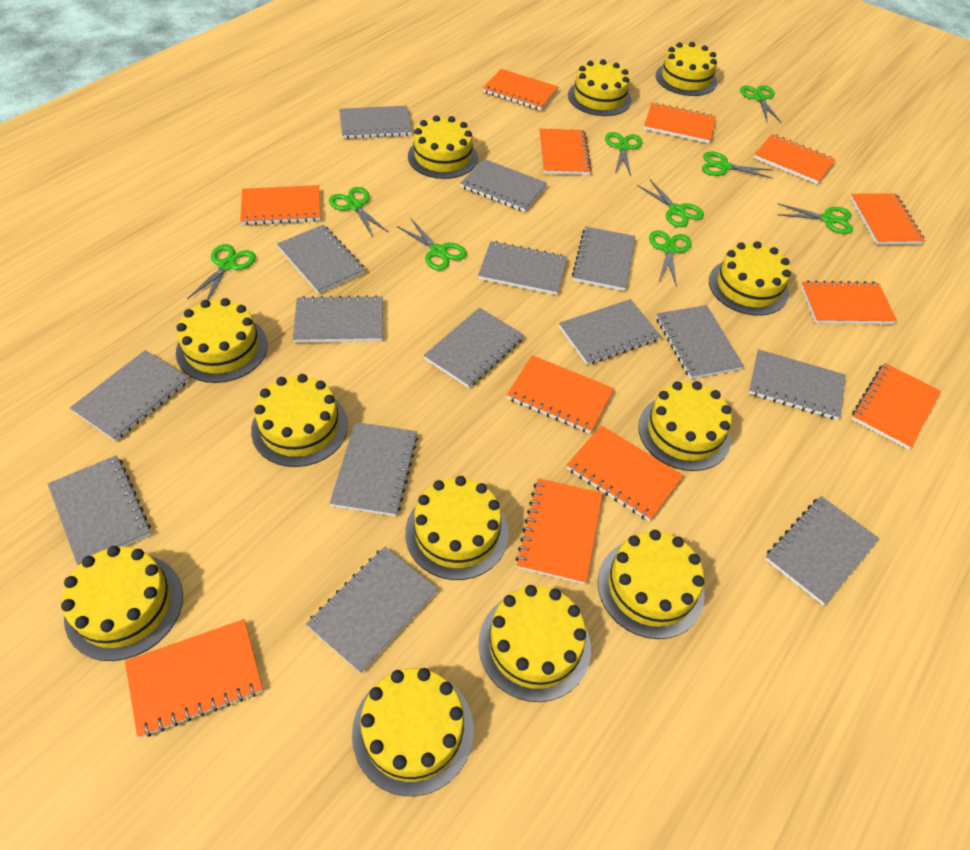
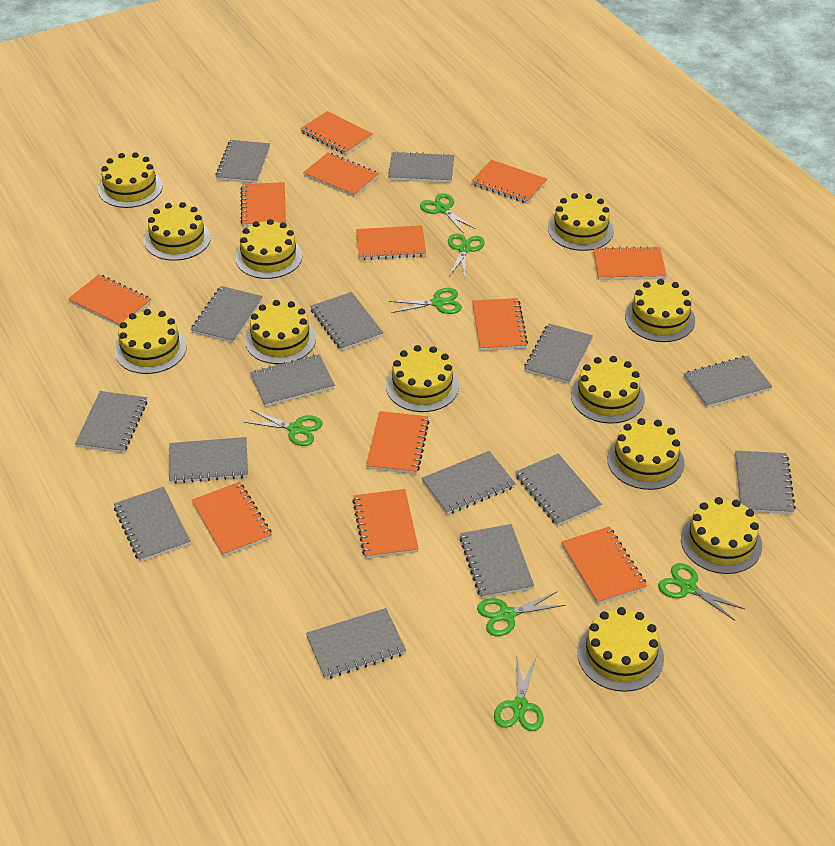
green scissors: 9 -> 7

